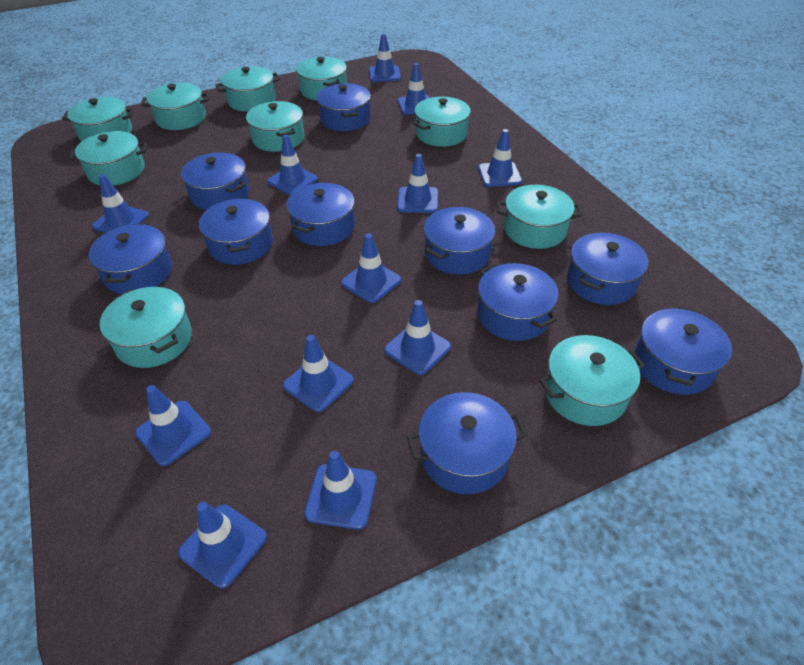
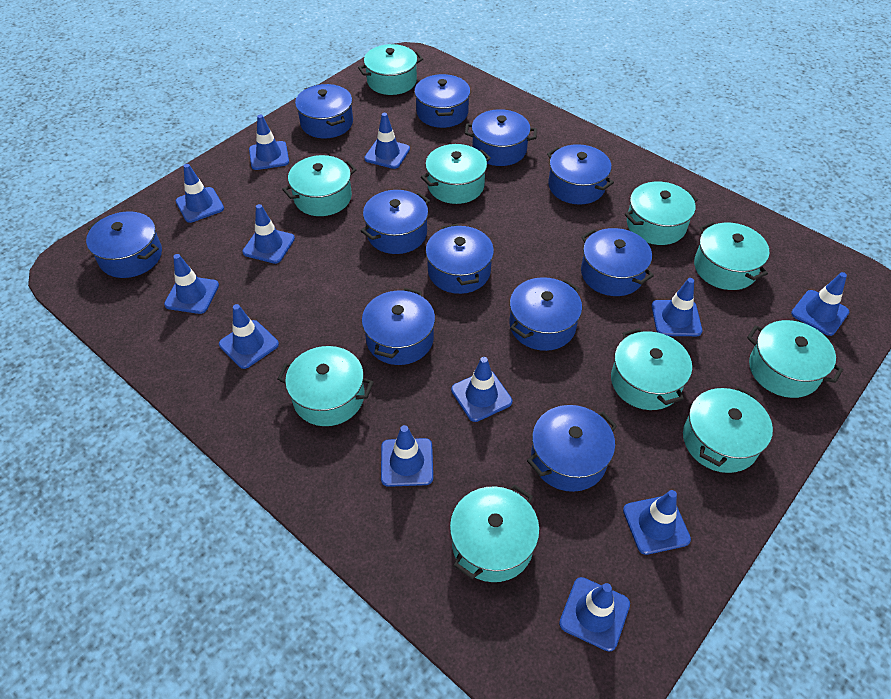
blue pot: 10 -> 11

